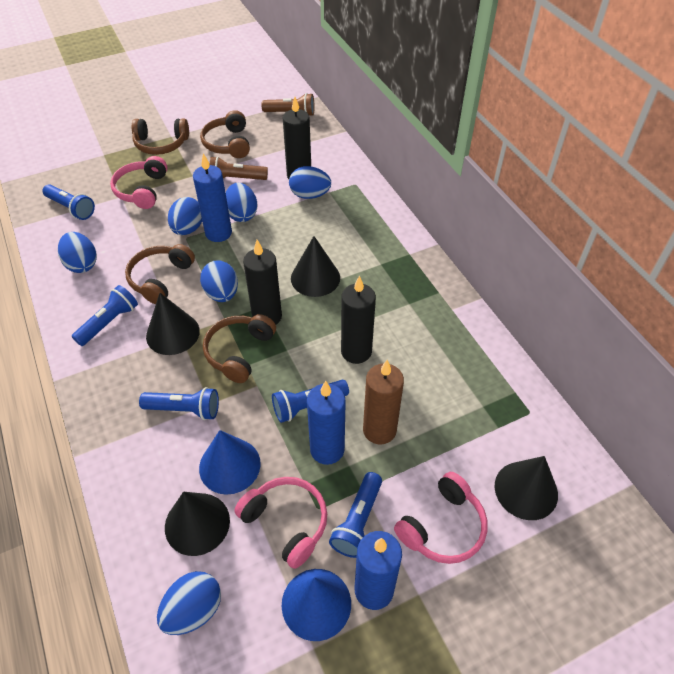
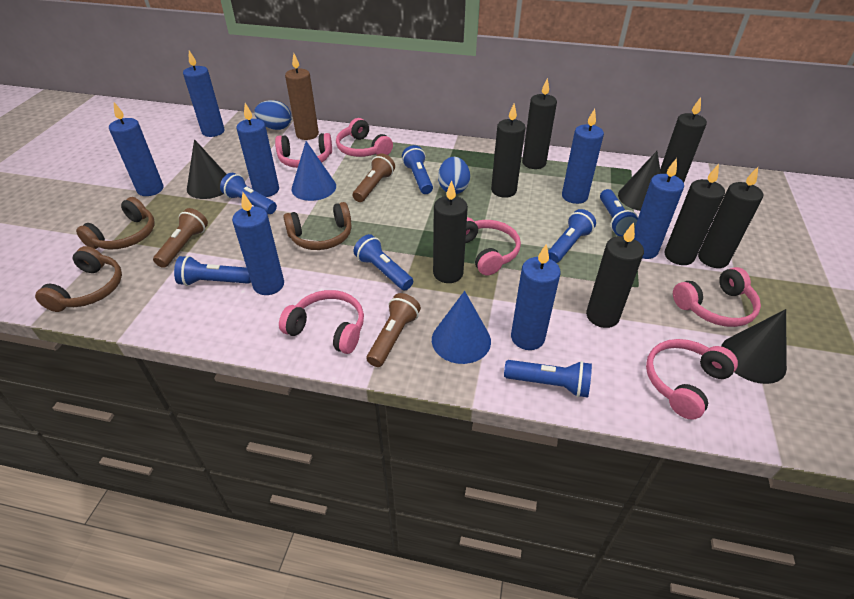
black candle: 3 -> 7
black cone: 4 -> 3
blue candle: 3 -> 7
blue egg: 6 -> 2
blue flashlight: 5 -> 7
brown flashlight: 2 -> 3
brown headphones: 4 -> 3
pink headphones: 3 -> 6

